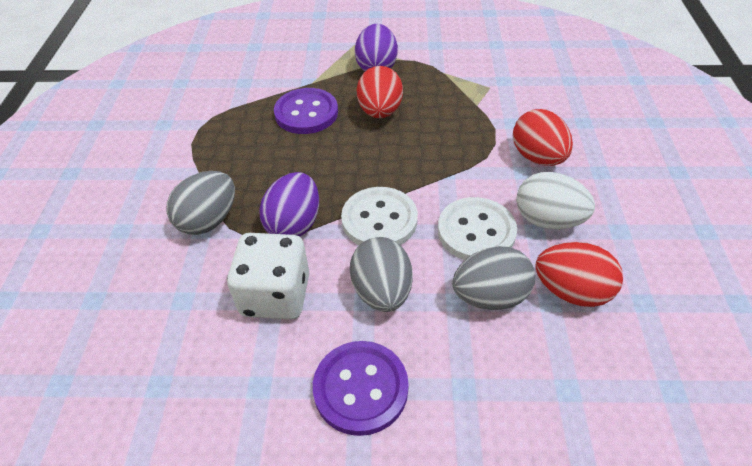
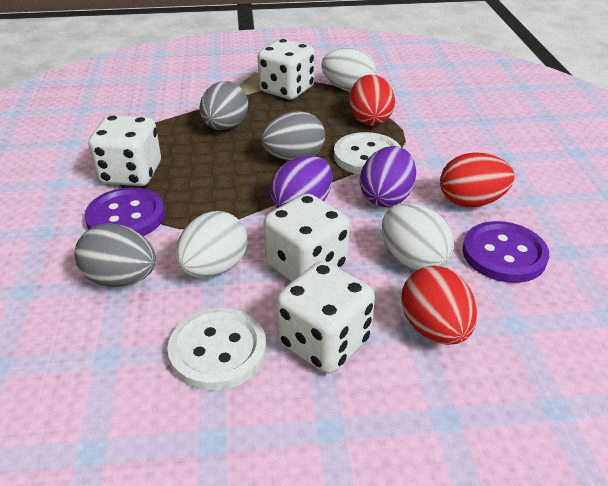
white dice: 1 -> 4
white egg: 1 -> 3

